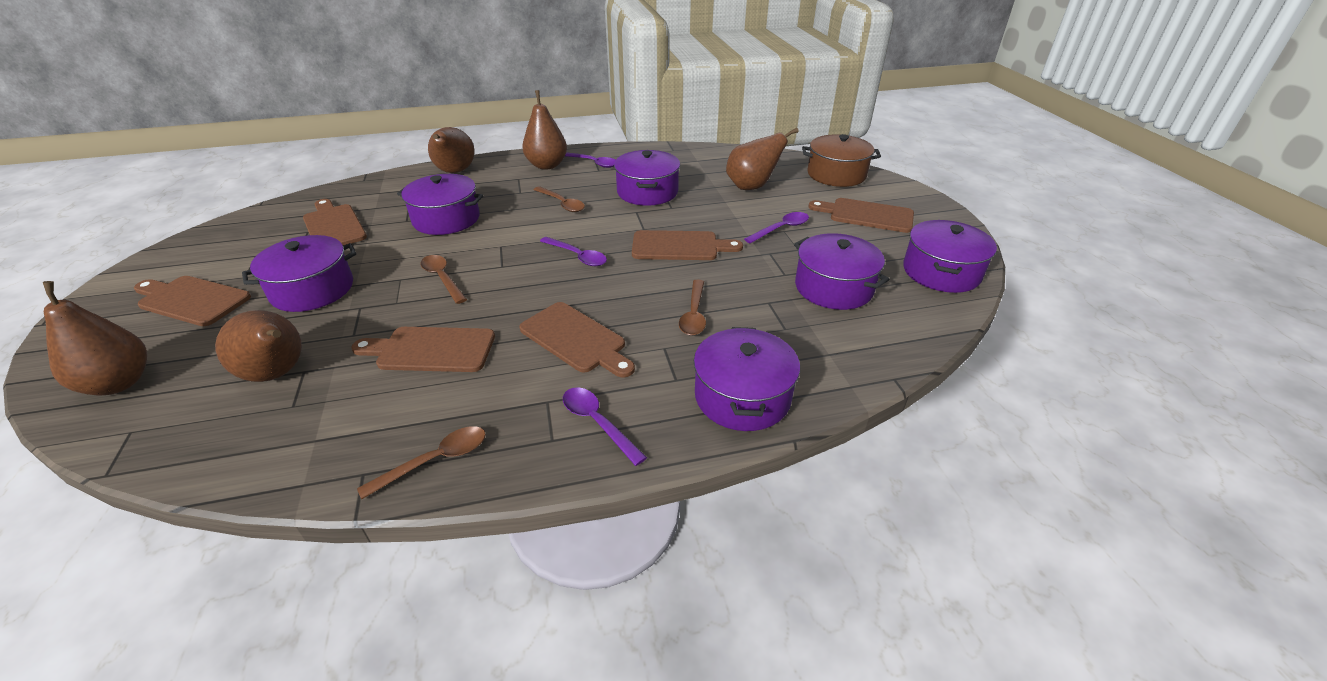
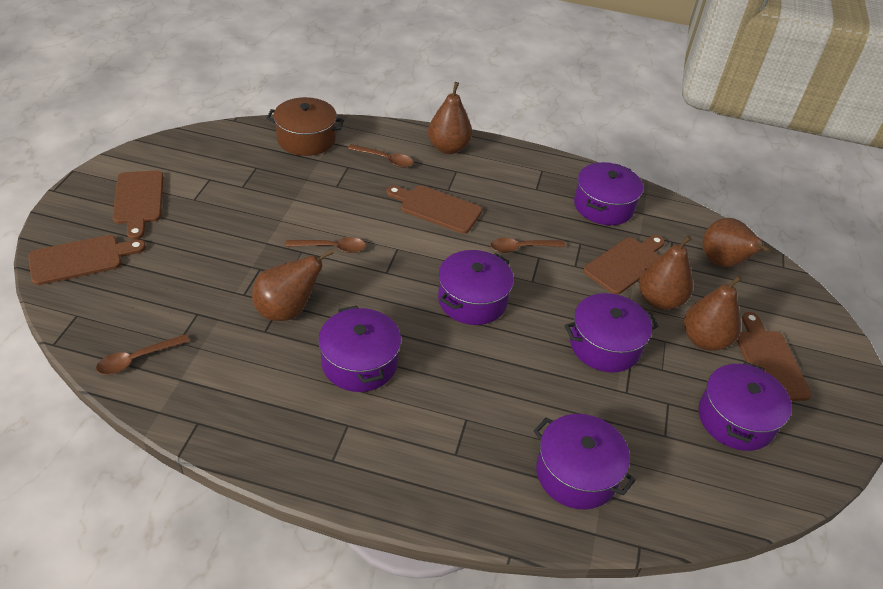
brown cutting board: 6 -> 5
purple spoon: 4 -> 0

